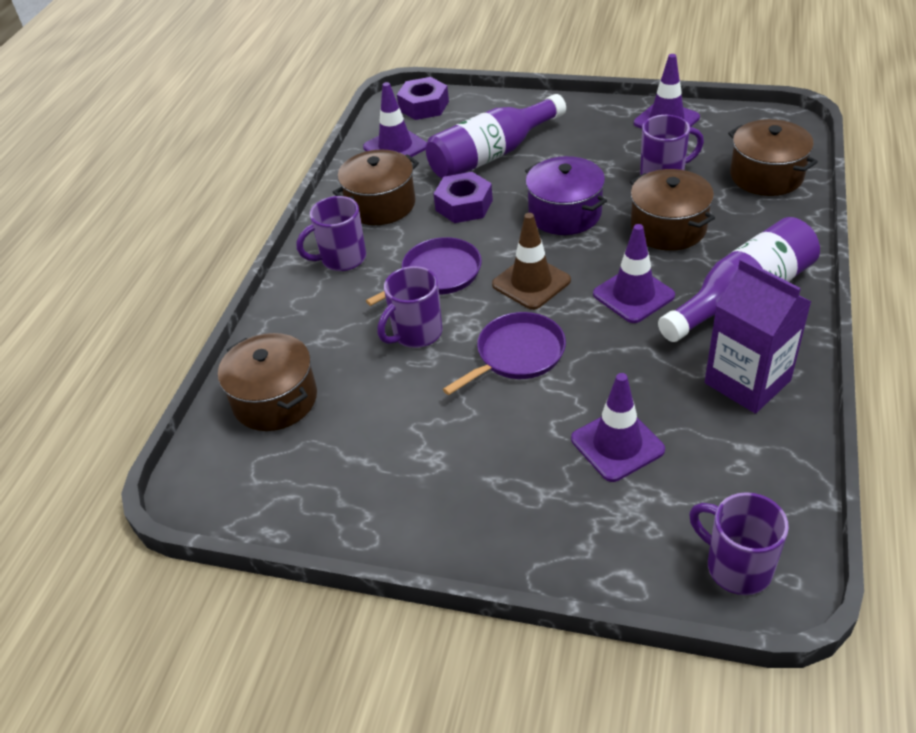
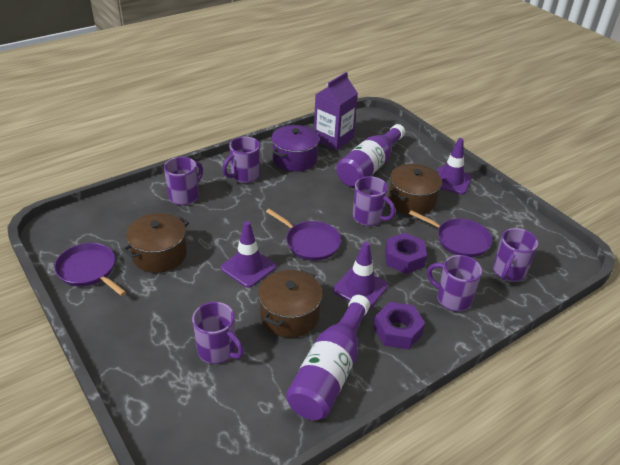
brown pot: 4 -> 3
brown traffic cone: 1 -> 0
purple mug: 4 -> 6
purple pan: 2 -> 3
purple traffic cone: 4 -> 3

